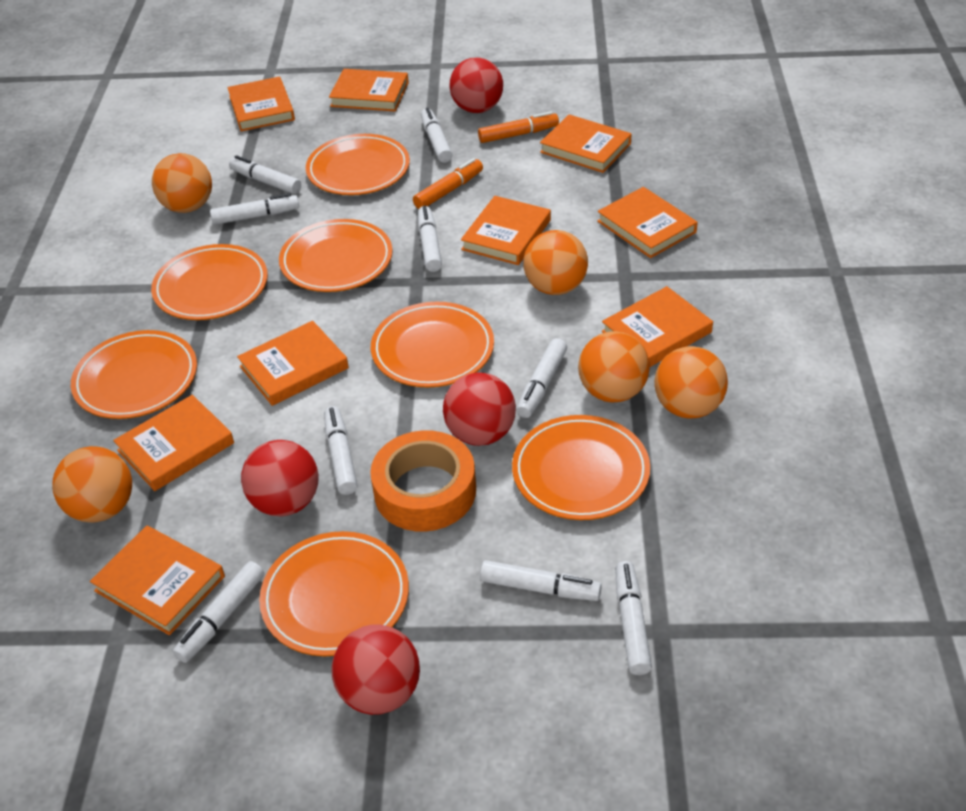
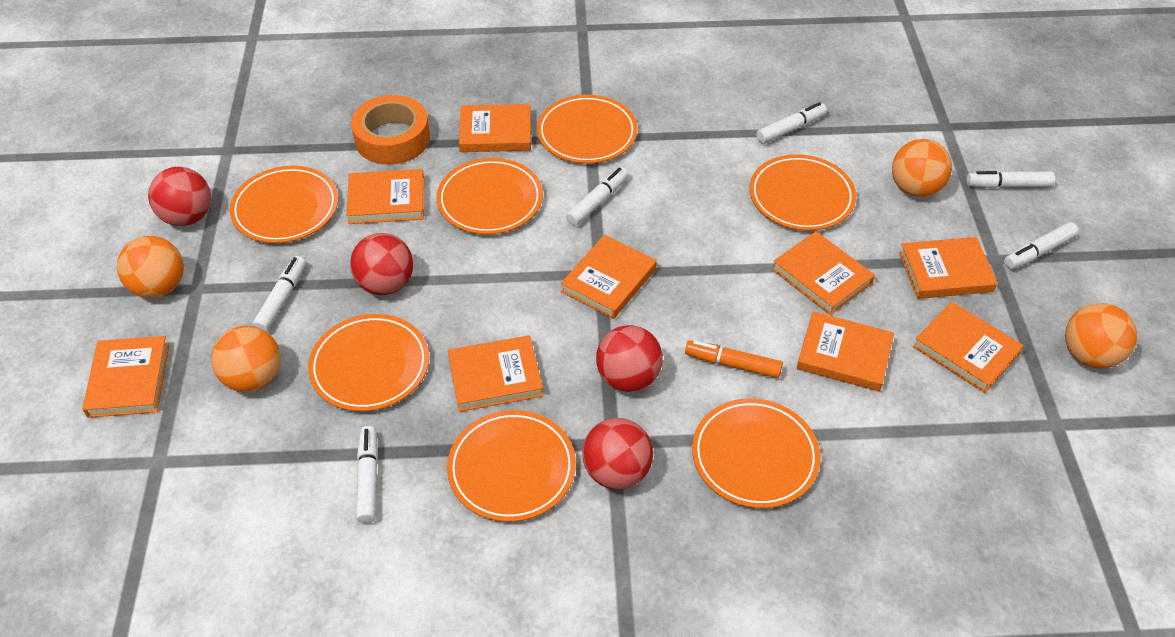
orange ball: 5 -> 4
orange marker: 2 -> 1
white marker: 9 -> 6

